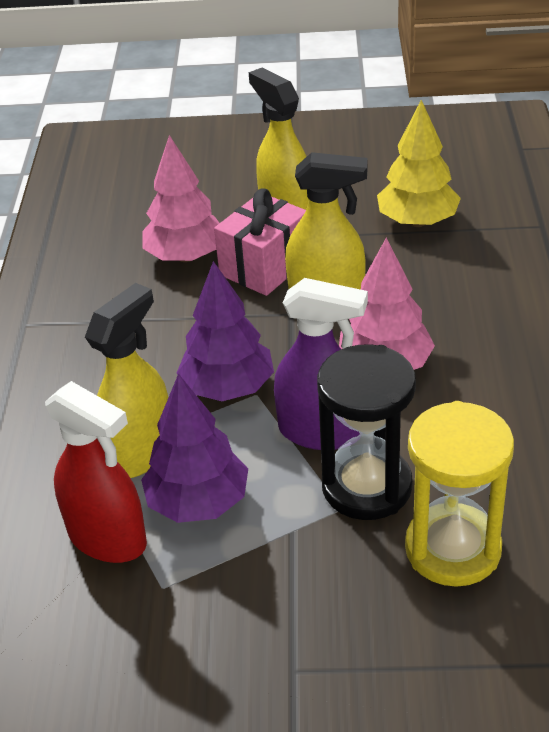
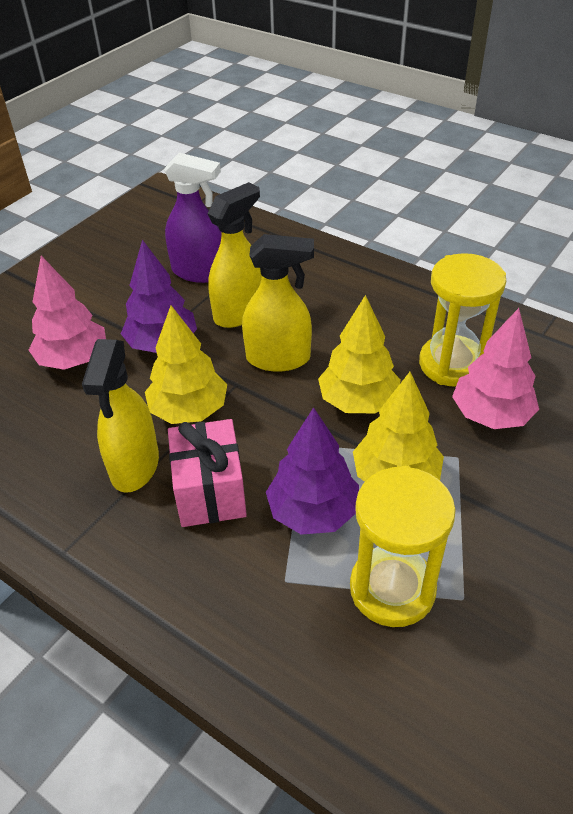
black hourglass: 1 -> 0
red spray bottle: 1 -> 0
yellow hourglass: 1 -> 2
yellow tree: 1 -> 3

